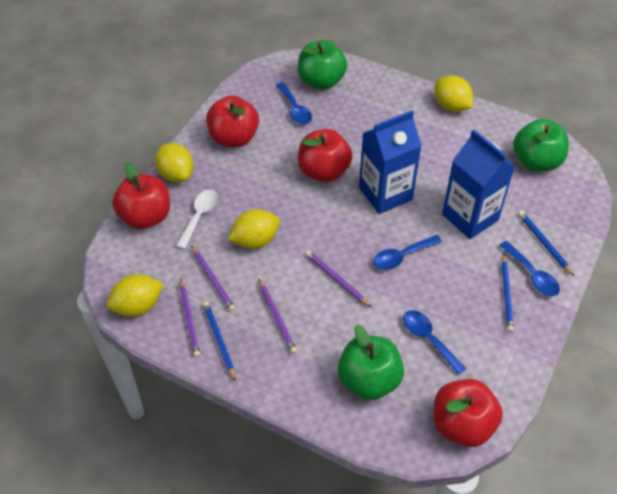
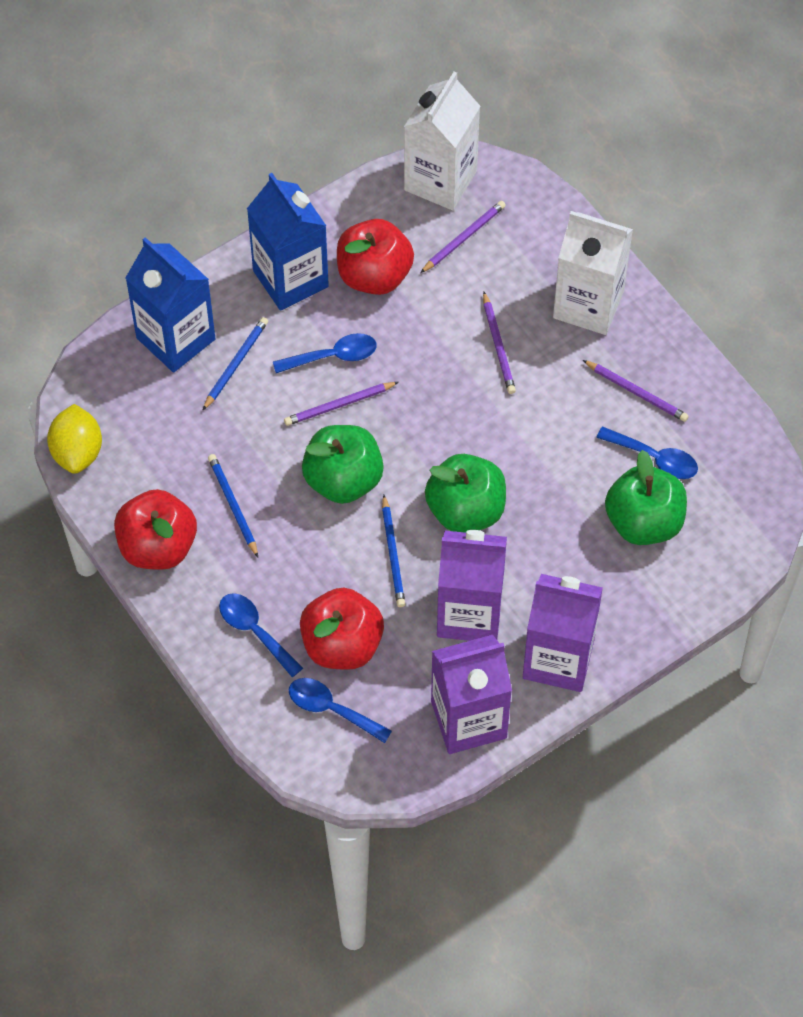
purple carton: 0 -> 3
red apple: 4 -> 3
white carton: 0 -> 2
white spoon: 1 -> 0
yellow lemon: 4 -> 1

